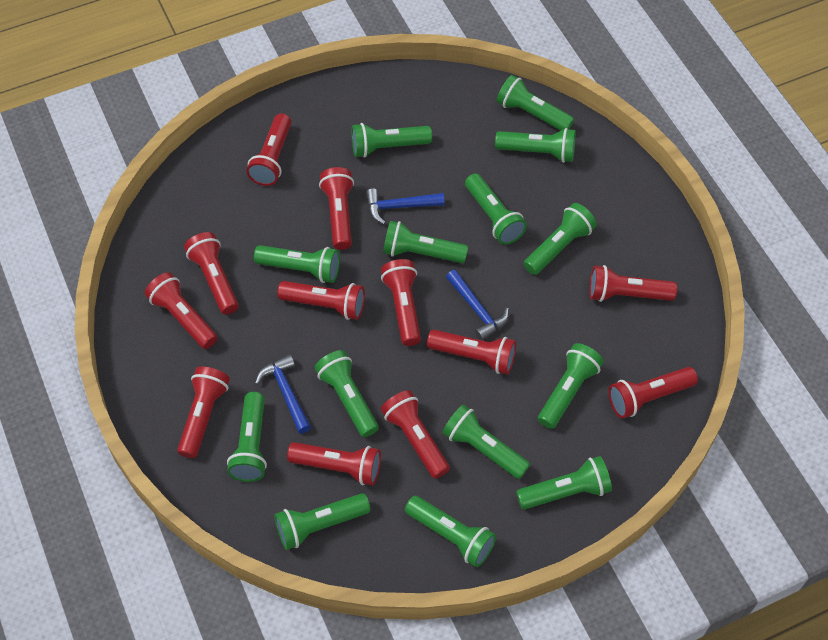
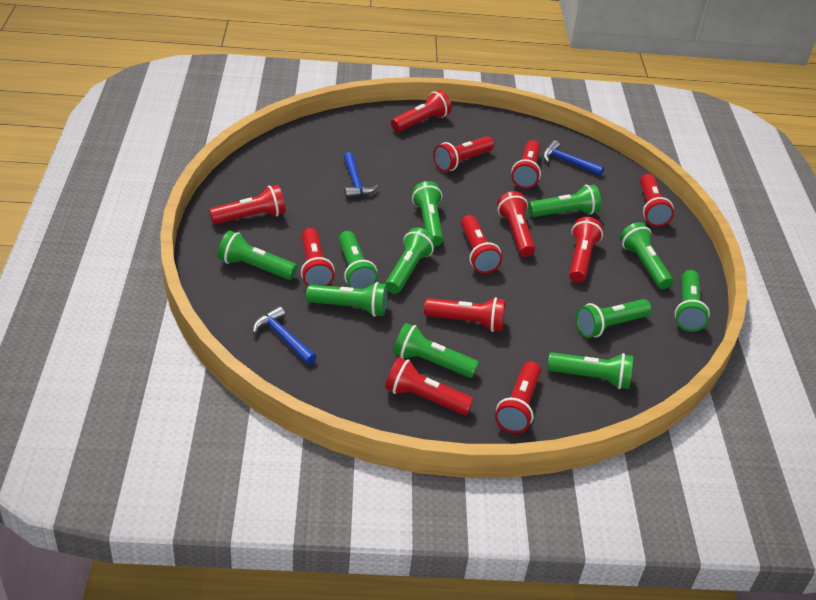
green flashlight: 14 -> 11

